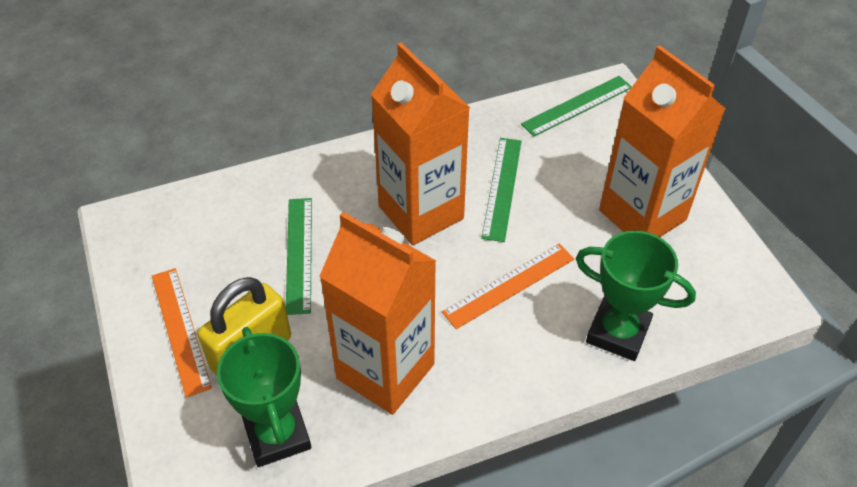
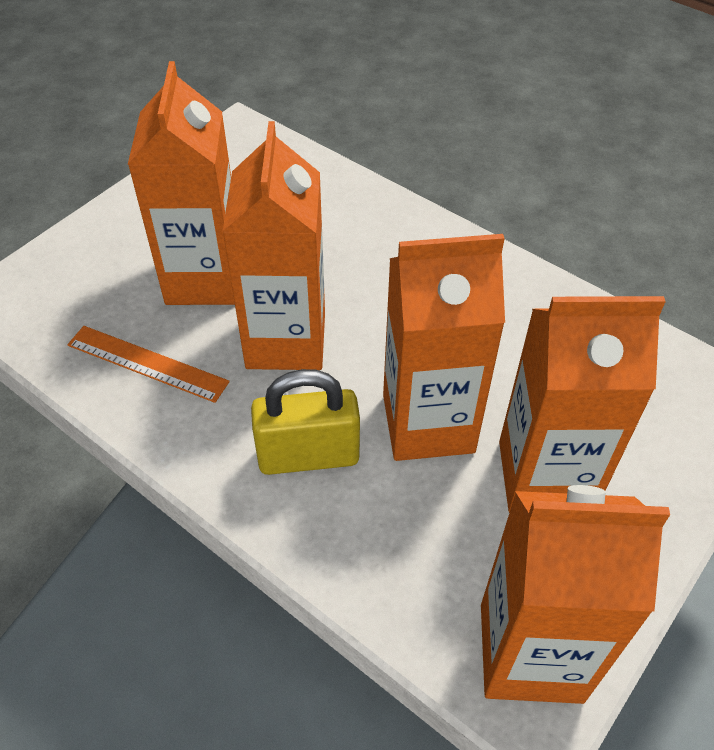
green ruler: 3 -> 0
green trophy: 2 -> 0
orange carton: 3 -> 5
orange ruler: 2 -> 1

